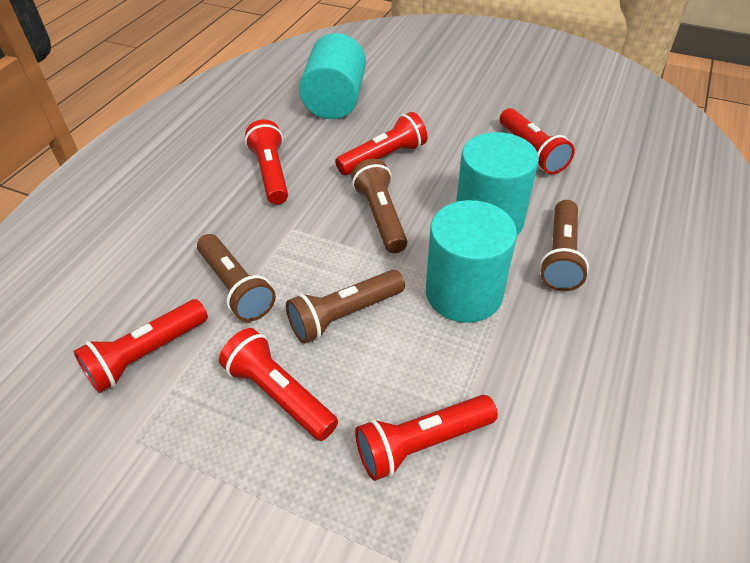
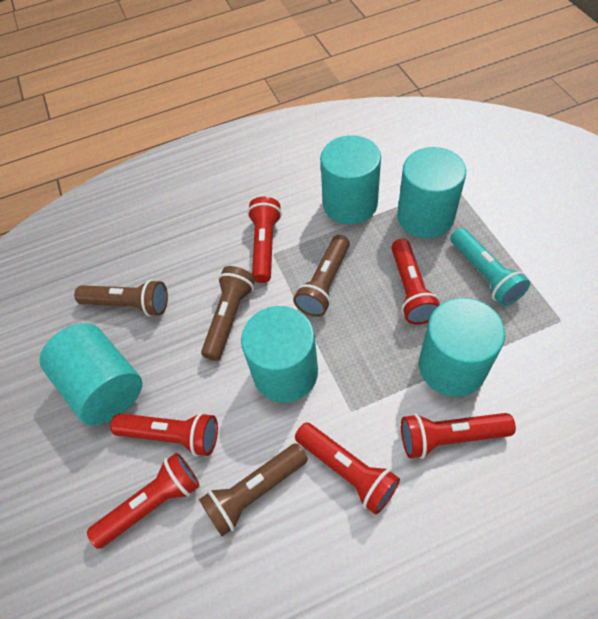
turquoise cylinder: 3 -> 5
turquoise flashlight: 0 -> 1

